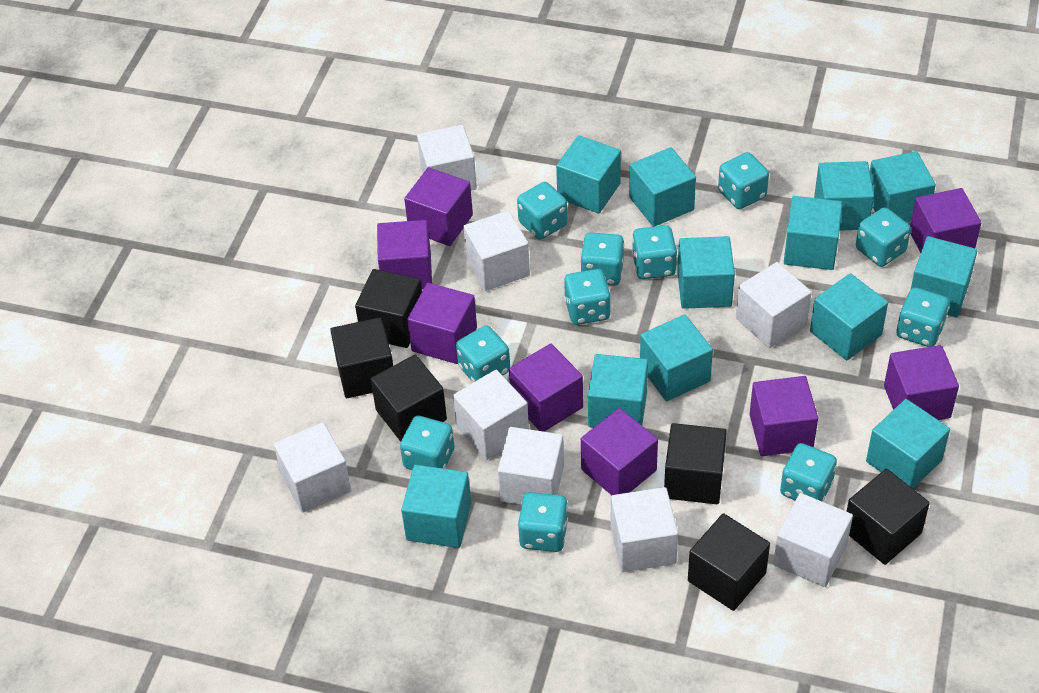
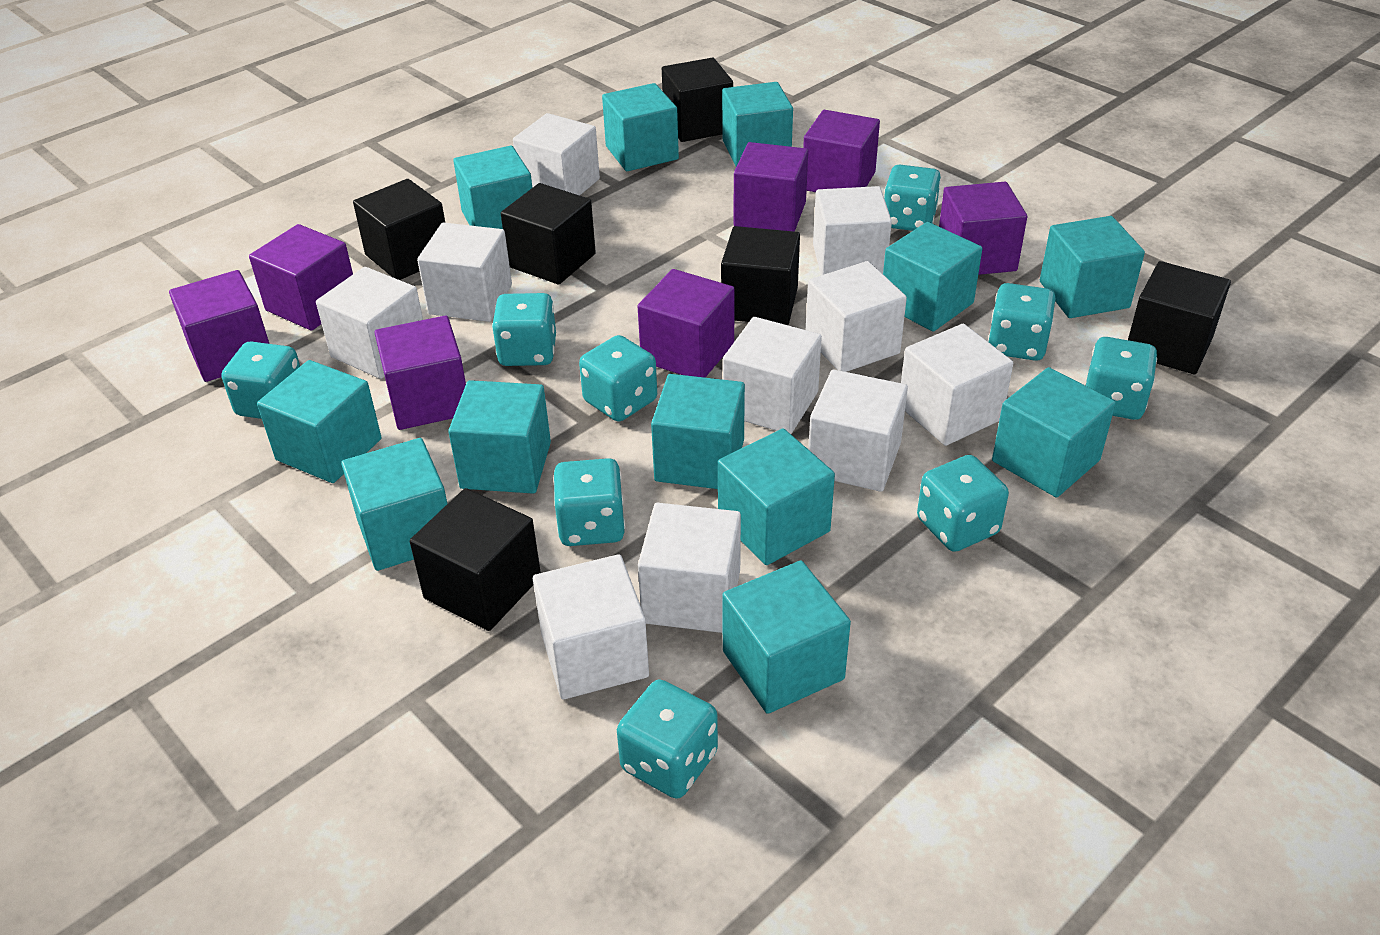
purple cube: 8 -> 7
turquoise dice: 11 -> 9
white cube: 8 -> 10

